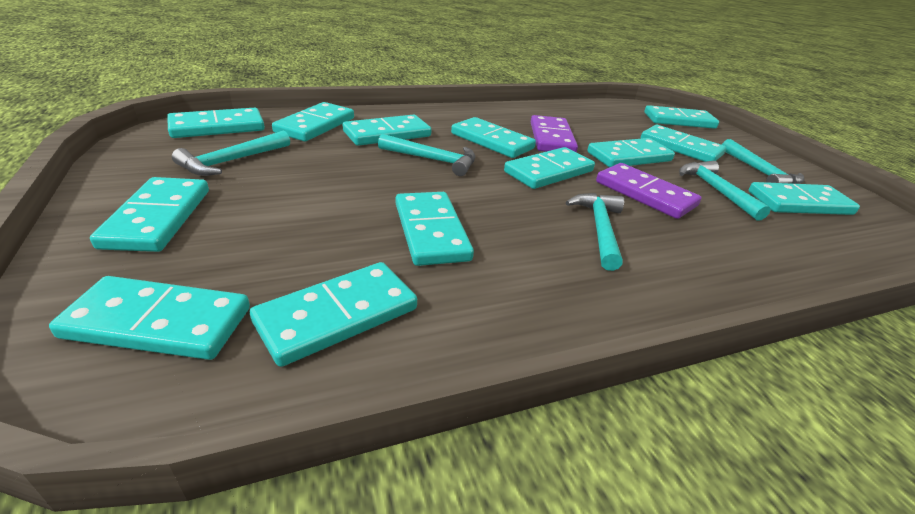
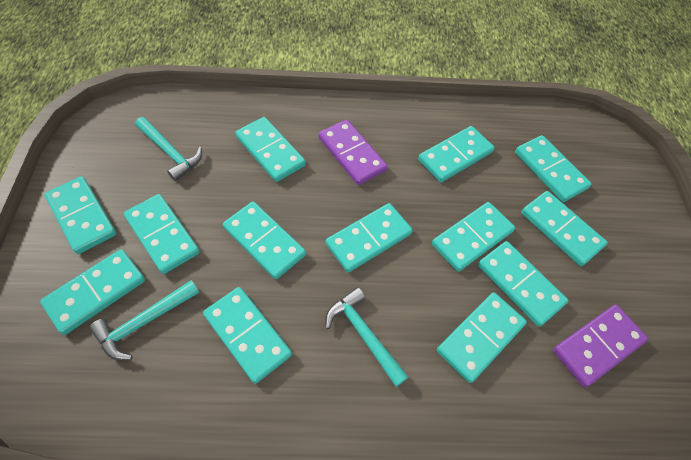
turquoise hammer: 5 -> 3

